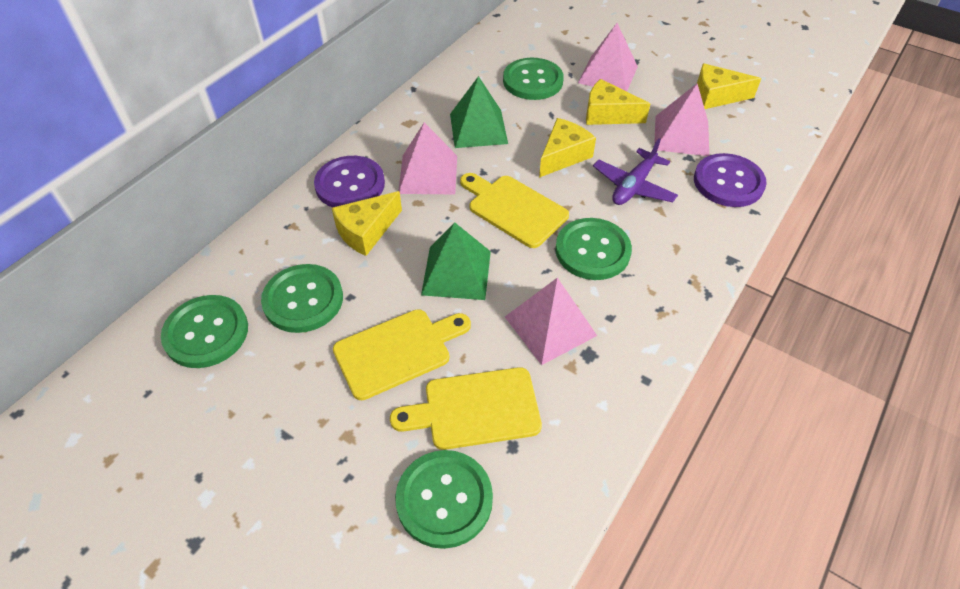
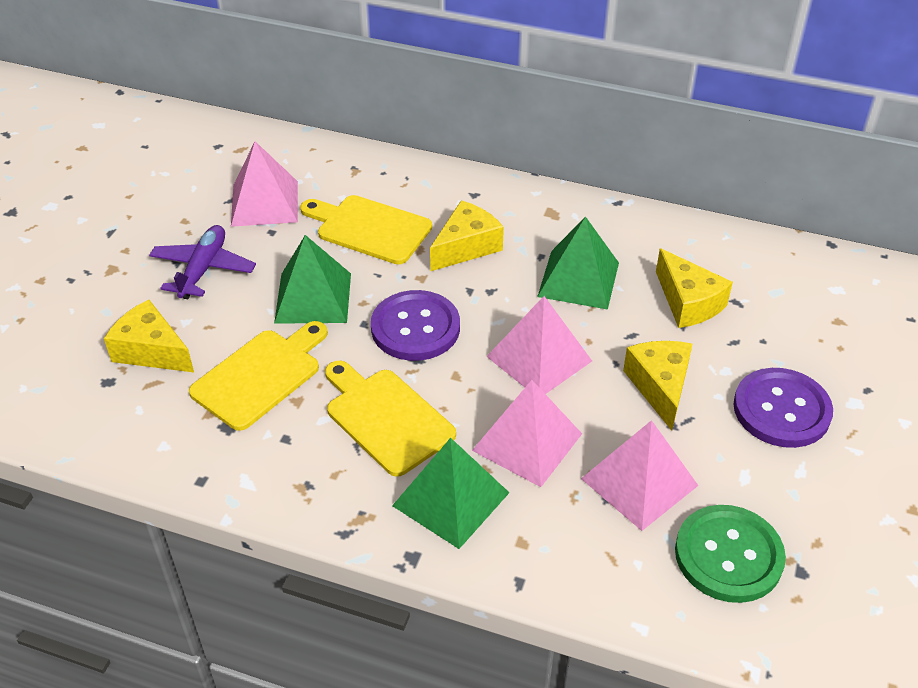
green button: 5 -> 1
green pyramid: 2 -> 3

